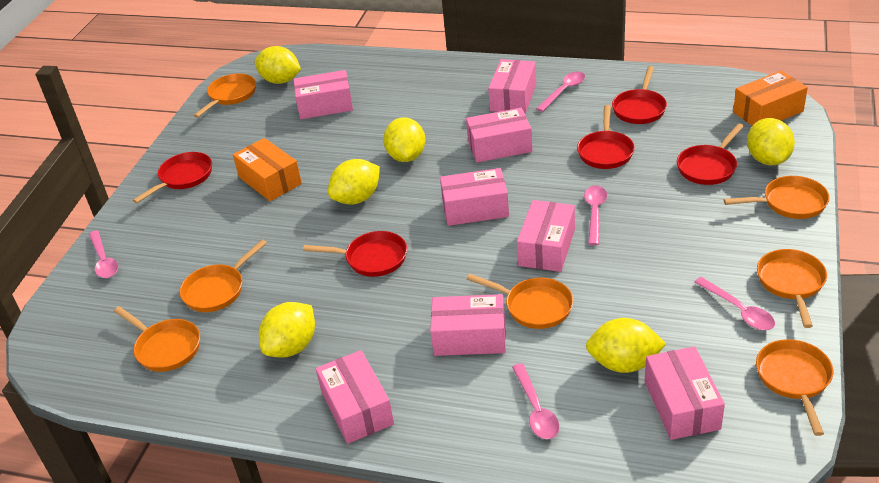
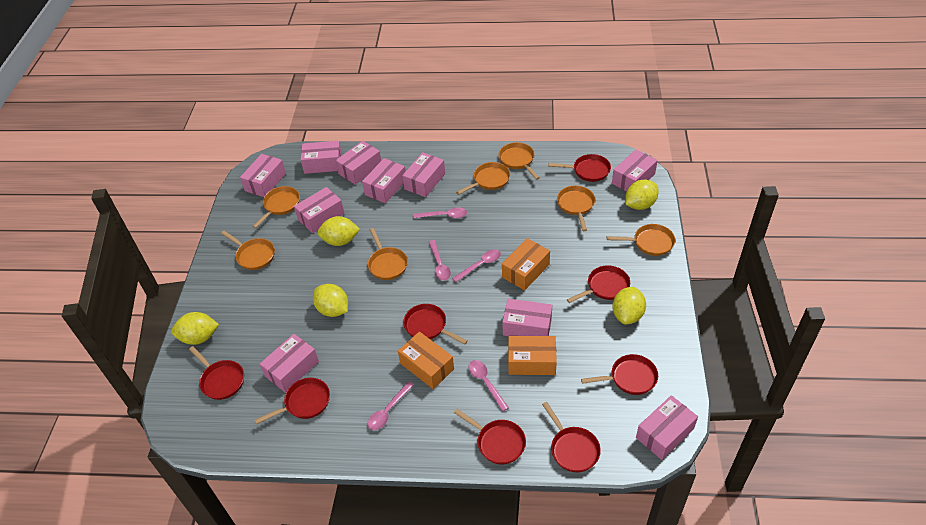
orange box: 2 -> 3
pink box: 8 -> 10
red pan: 5 -> 8
yellow lemon: 6 -> 5

